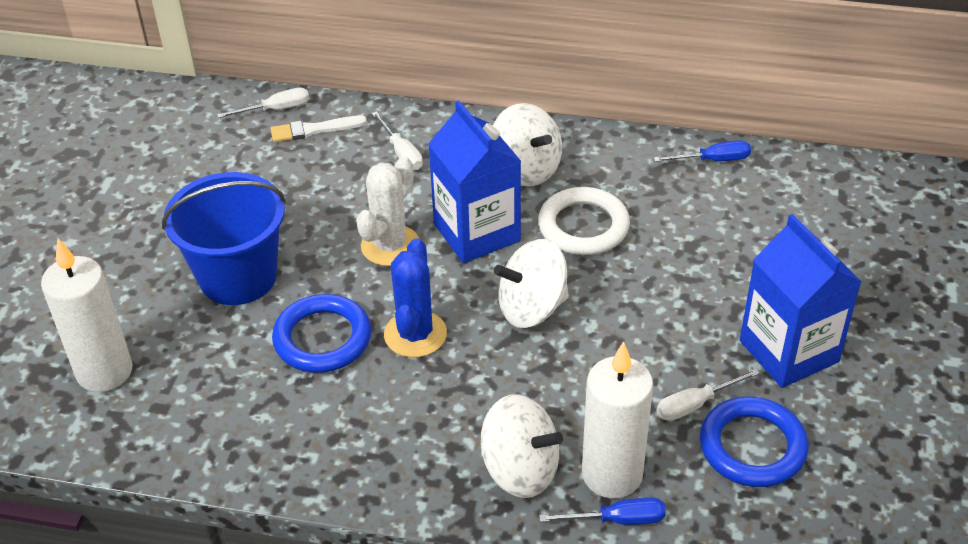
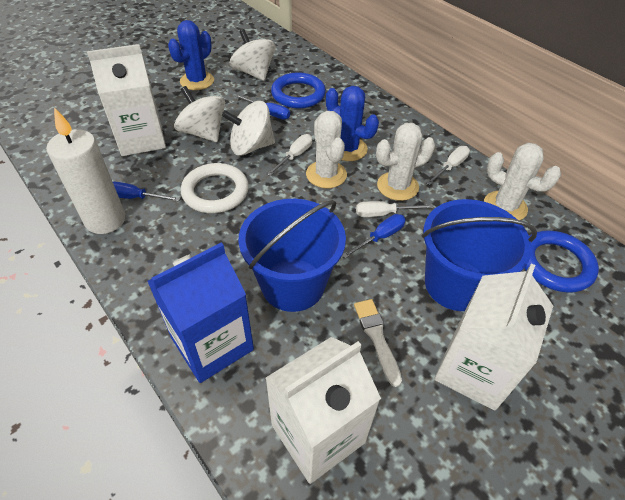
blue bucket: 1 -> 2
blue cactus: 1 -> 2
blue carton: 2 -> 1
blue screwdriver: 2 -> 3
white cactus: 1 -> 3
white candle: 2 -> 1
white carton: 0 -> 3

